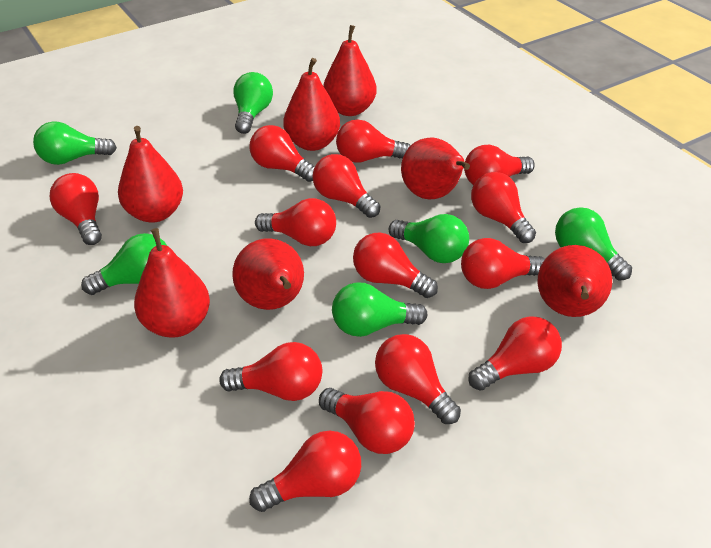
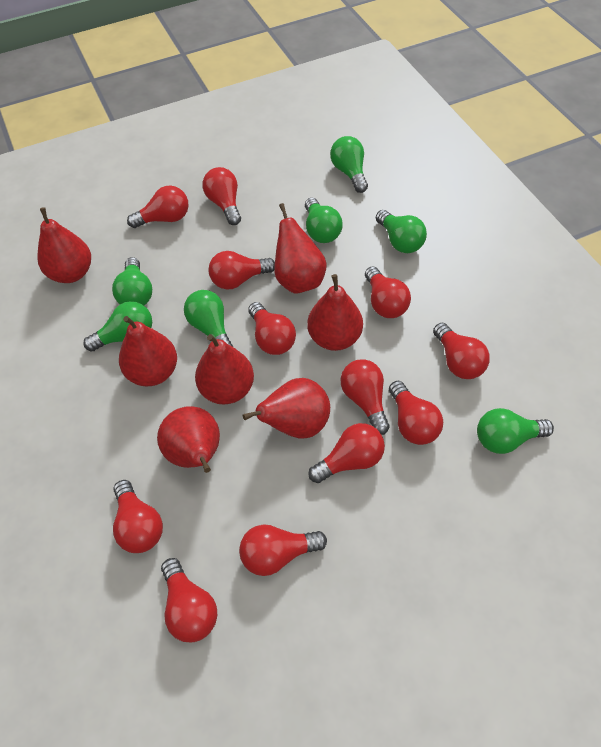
green light bulb: 6 -> 7
red light bulb: 14 -> 12

